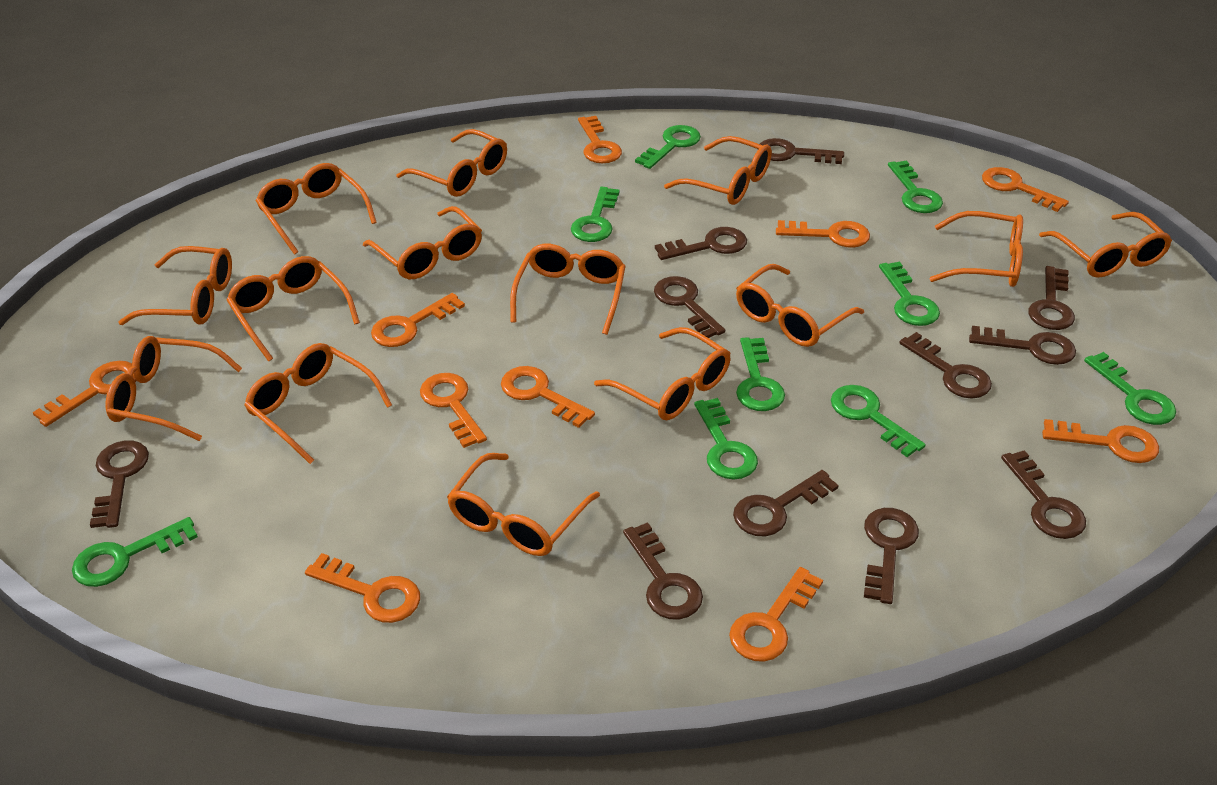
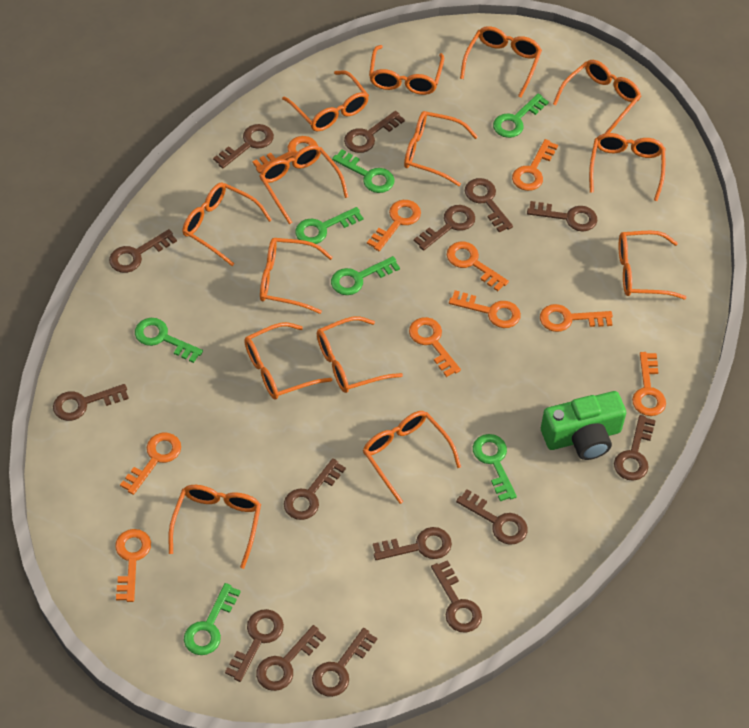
brown key: 11 -> 15
green camera: 0 -> 1
green key: 9 -> 7

